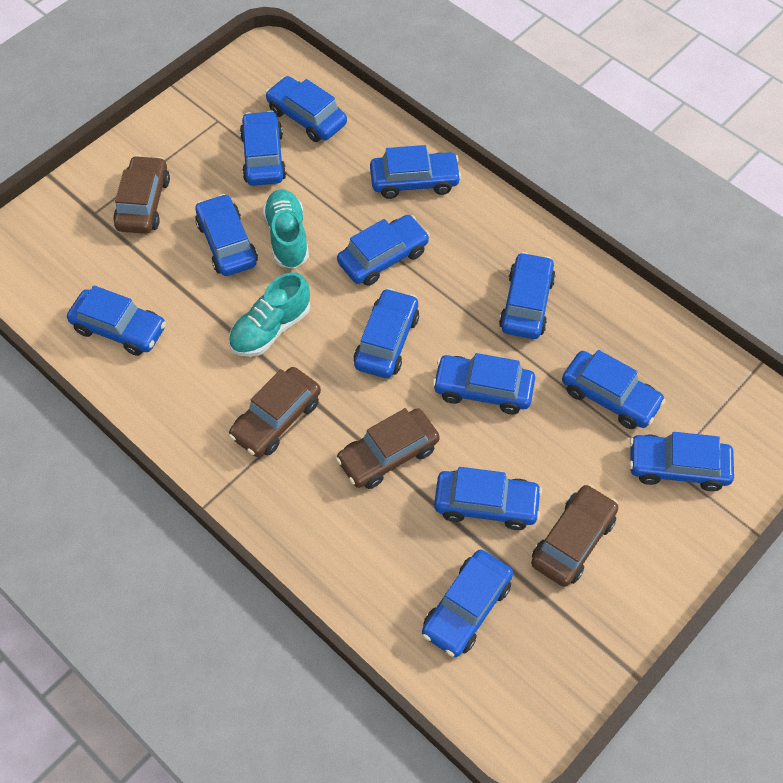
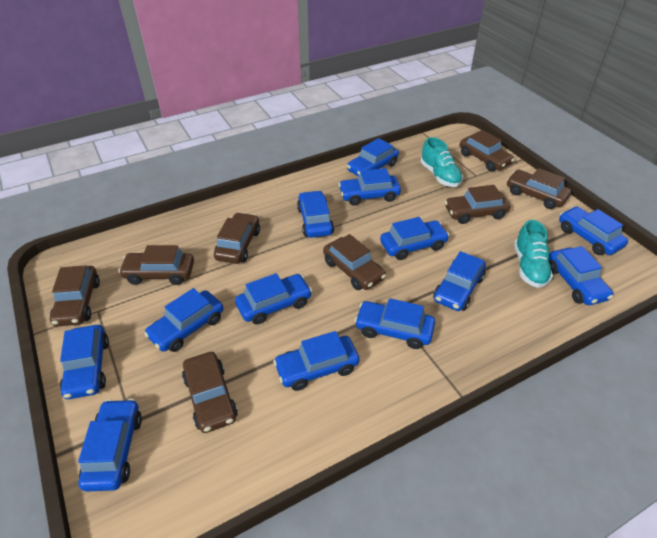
brown car: 4 -> 8

